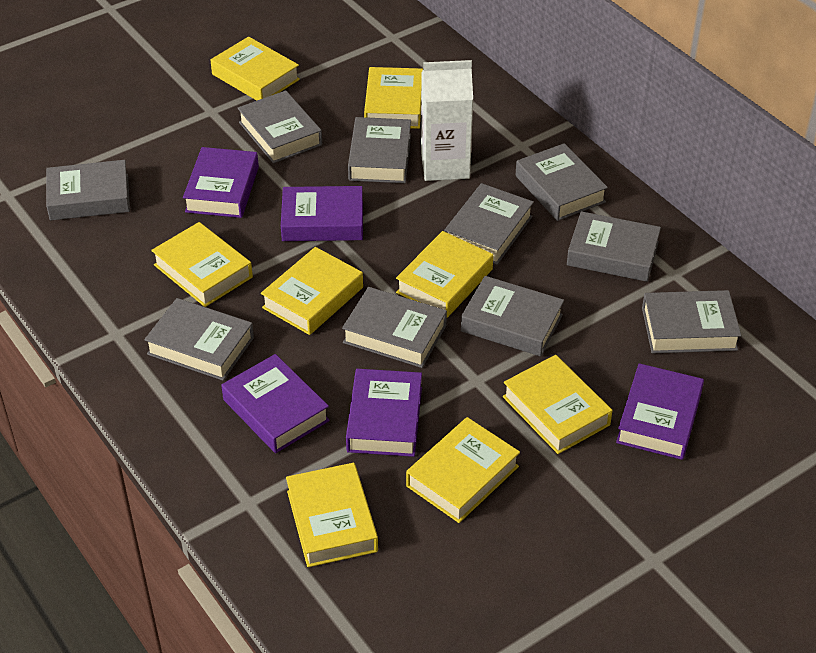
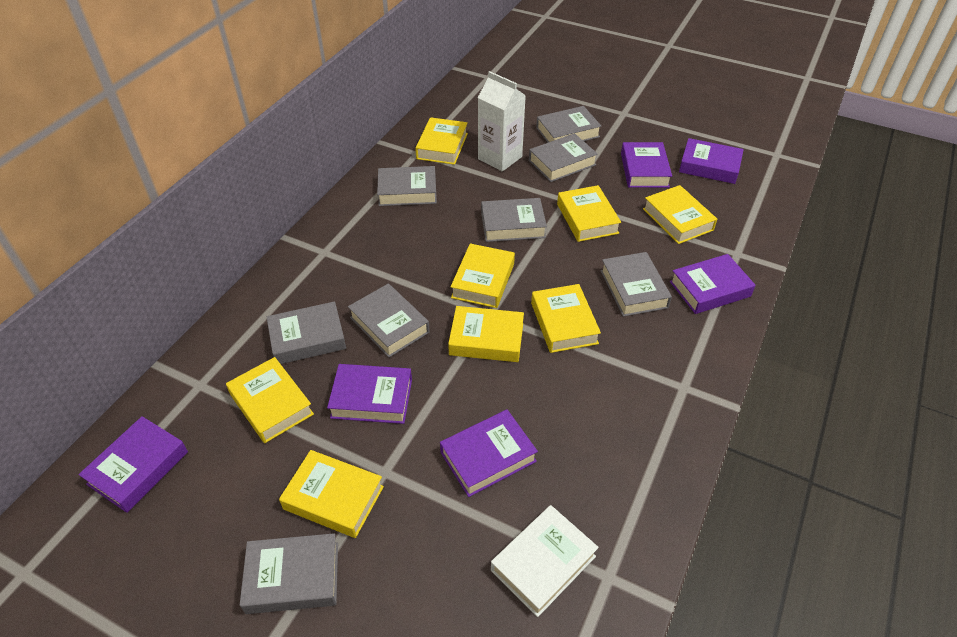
grey book: 10 -> 8
purple book: 5 -> 6
white book: 0 -> 1

